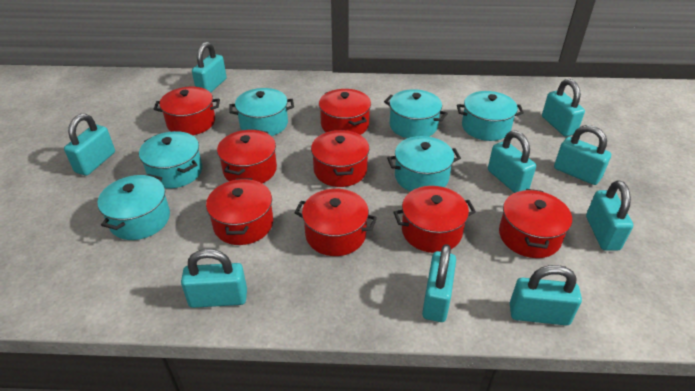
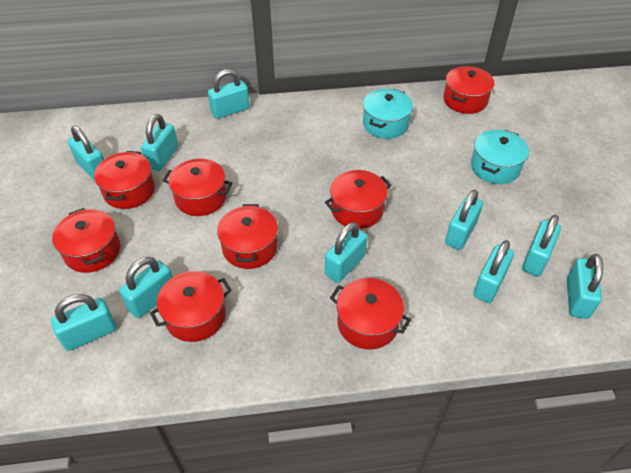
turquoise padlock: 9 -> 10
turquoise pot: 6 -> 2

